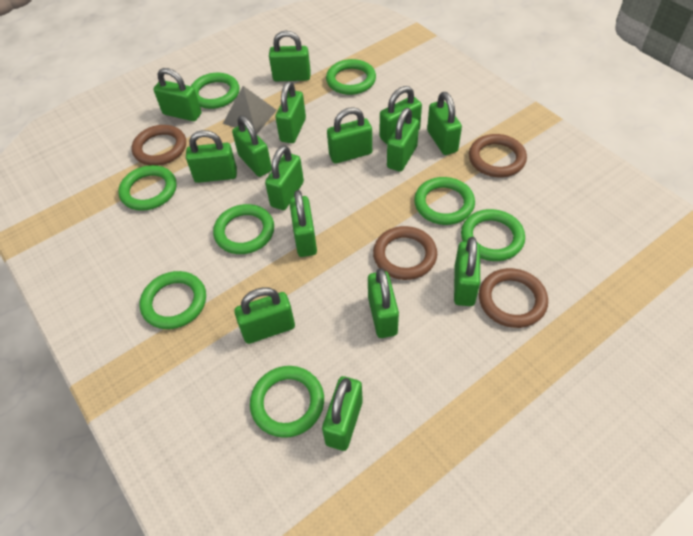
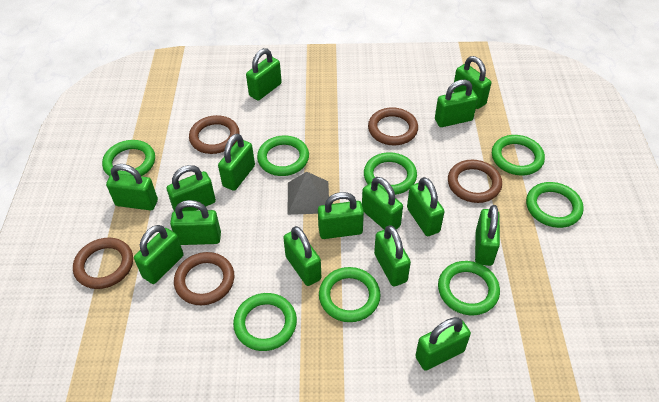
brown ring: 4 -> 5

